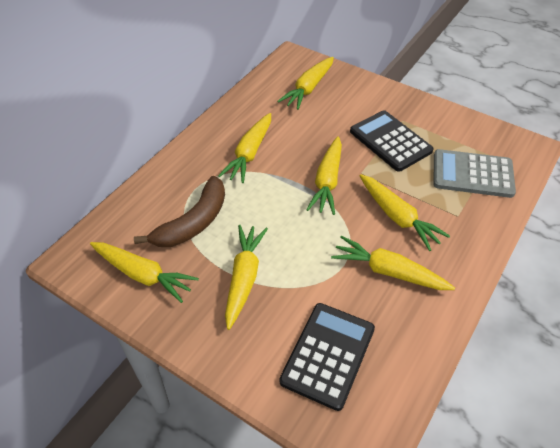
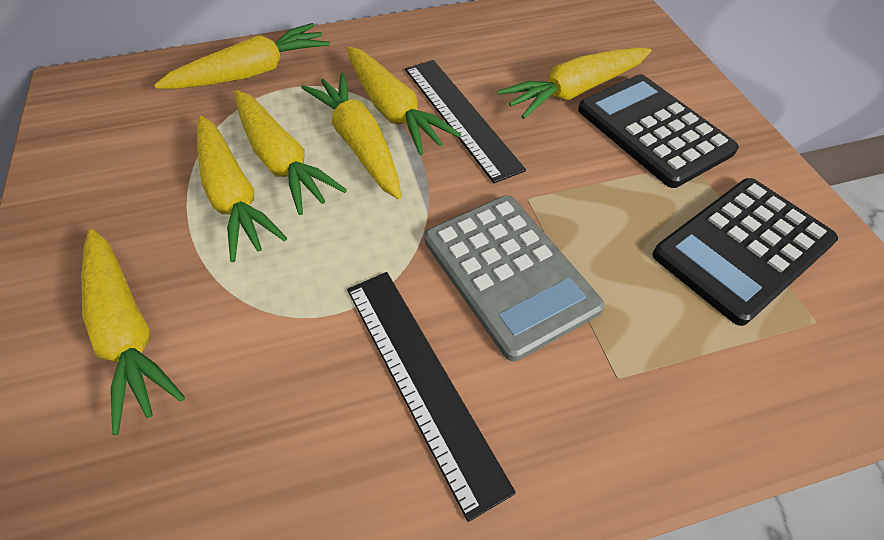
black ruler: 0 -> 2
brown banana: 1 -> 0

